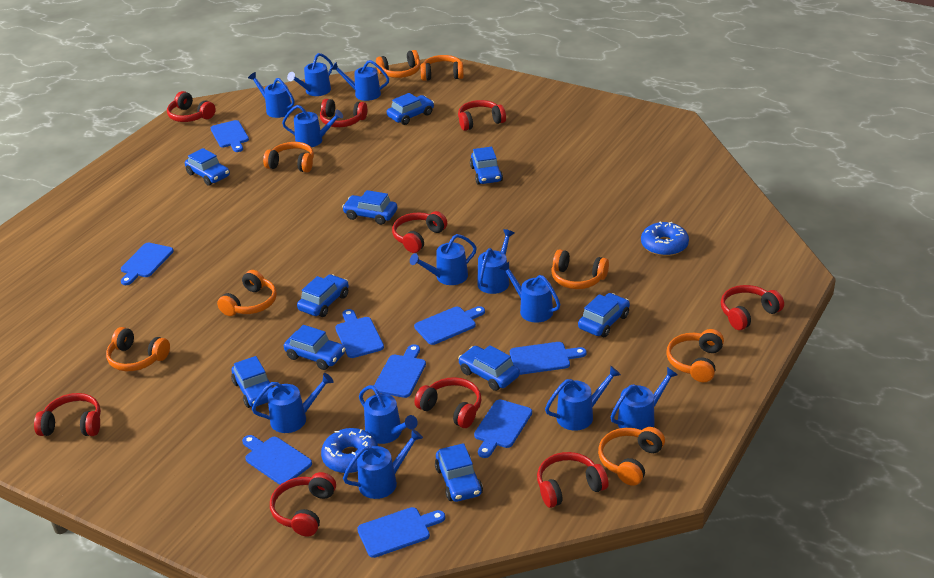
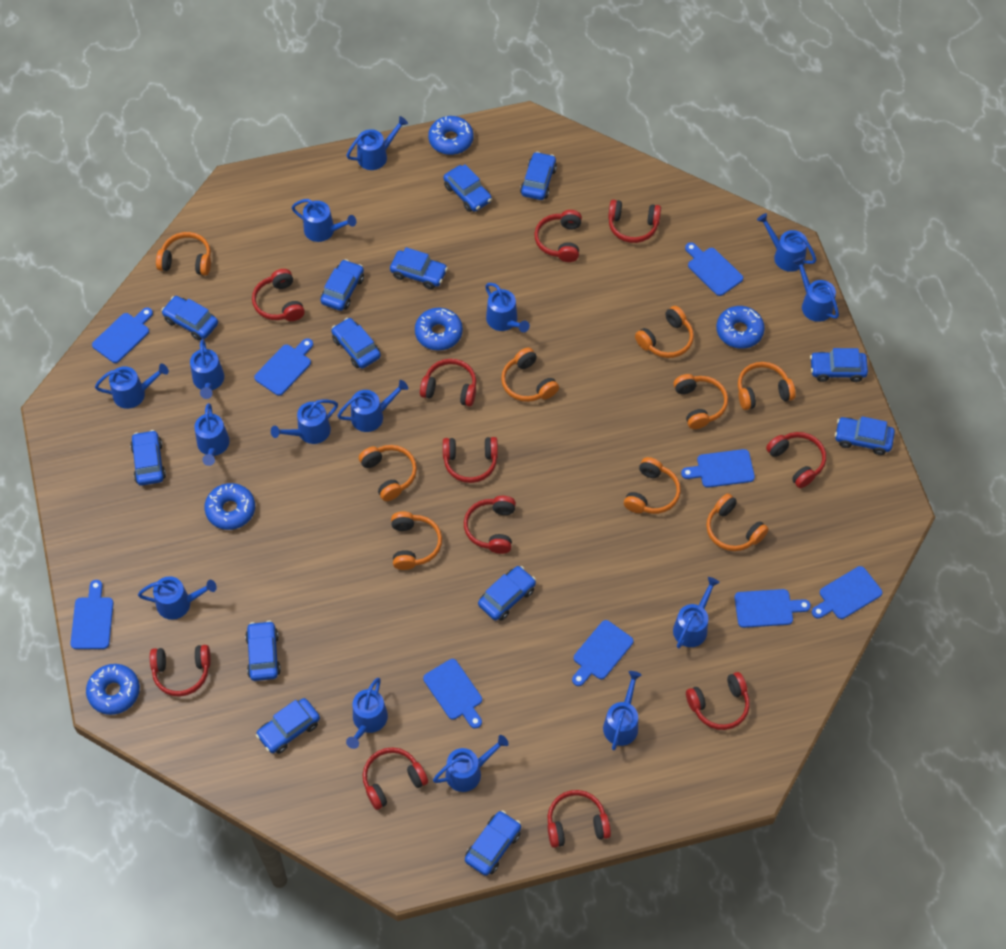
blue car: 10 -> 13
blue donut: 2 -> 5
blue watering can: 12 -> 15
orange headphones: 8 -> 9
red headphones: 9 -> 11

